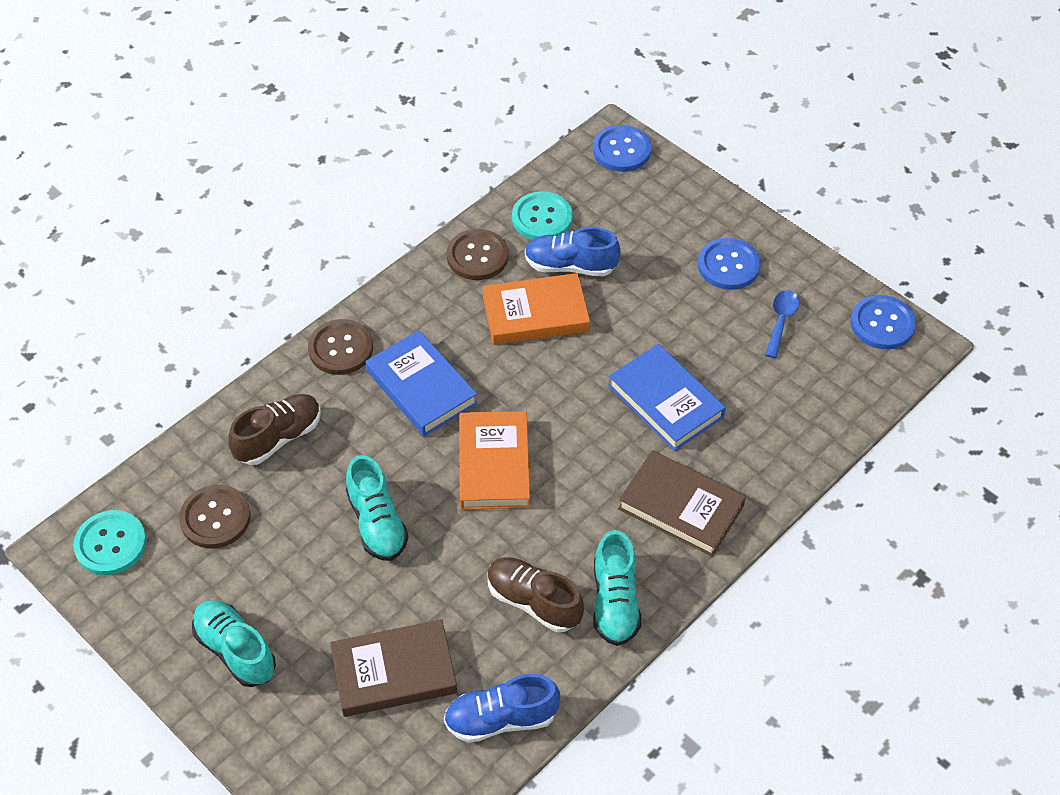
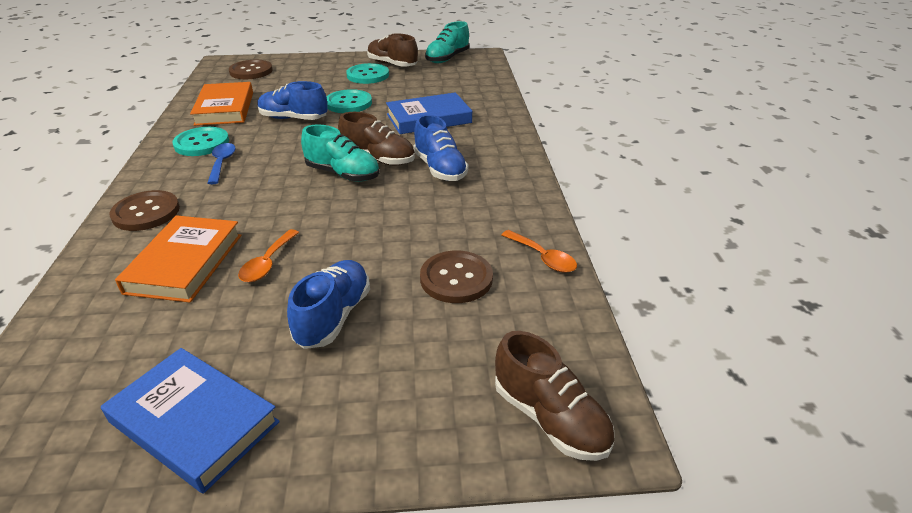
blue button: 3 -> 0
blue shoe: 2 -> 3
brown book: 2 -> 0
brown shoe: 2 -> 3
orange spoon: 0 -> 2
turquoise button: 2 -> 3
turquoise shoe: 3 -> 2

